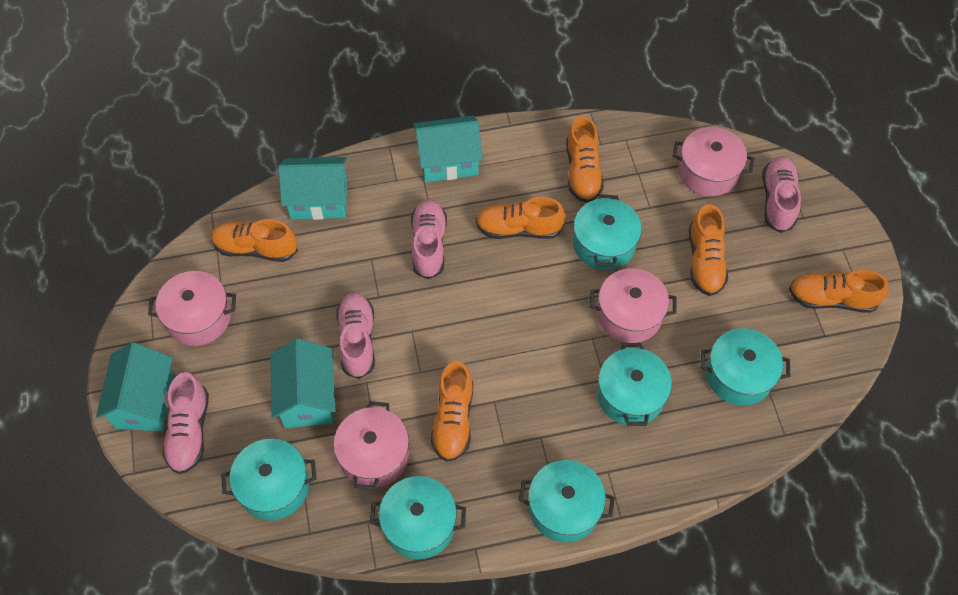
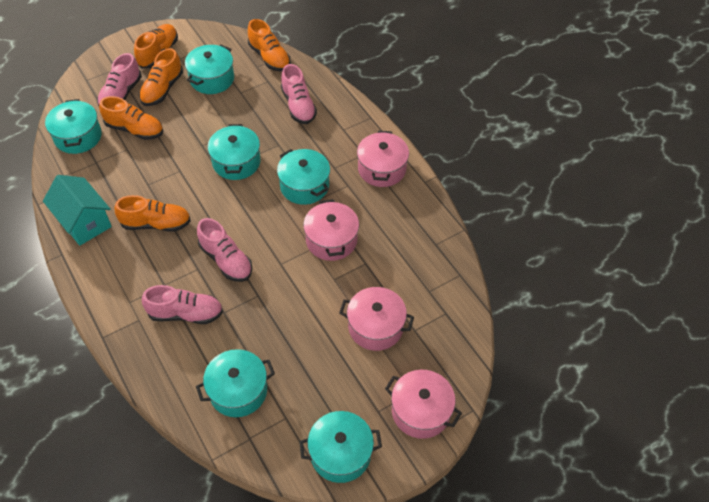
orange shoe: 6 -> 5
turquoise house: 4 -> 1

